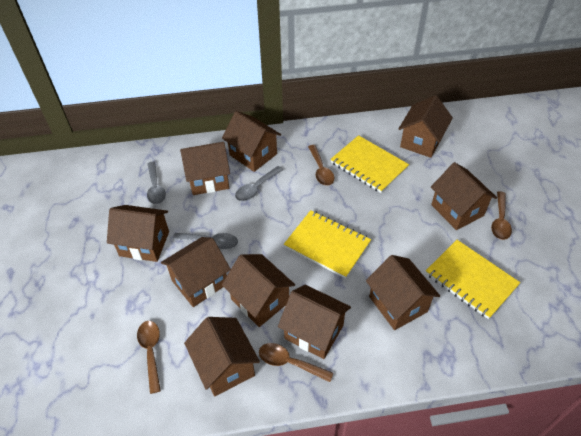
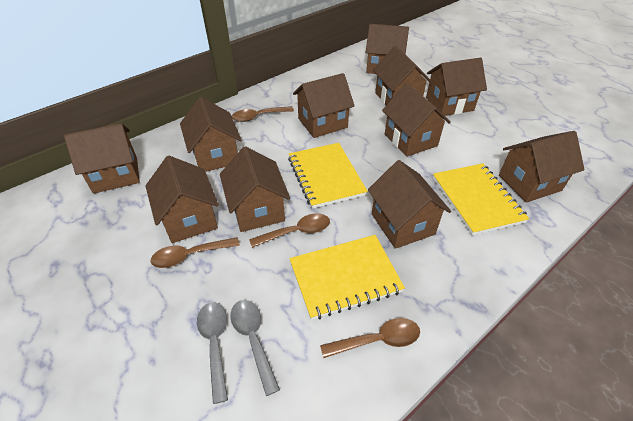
brown house: 10 -> 11
grey spoon: 3 -> 2

